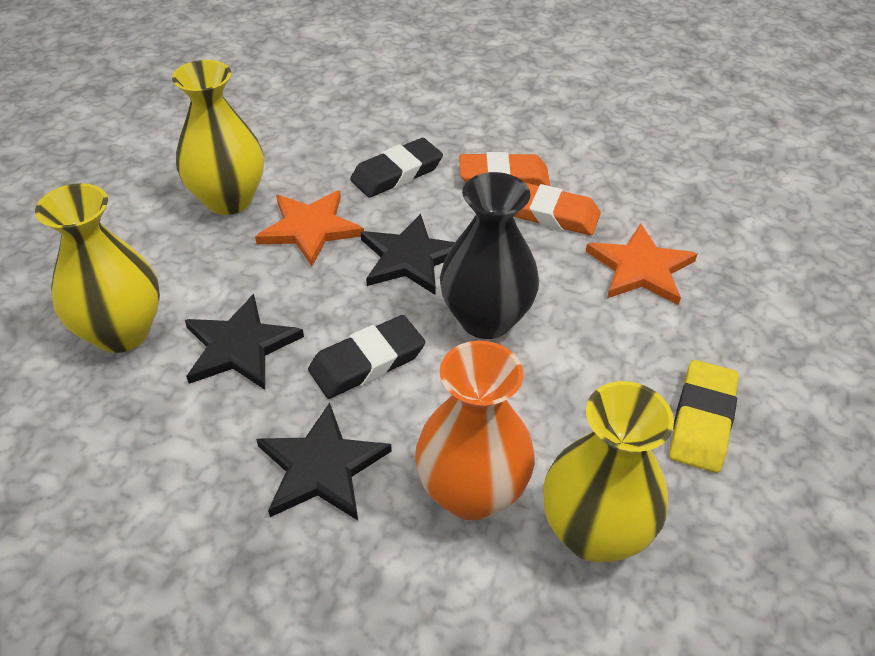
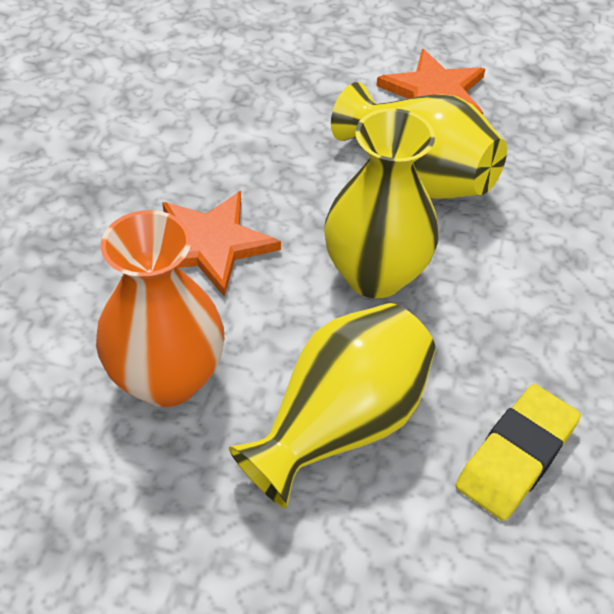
black eraser: 2 -> 0
black star: 3 -> 0
black vase: 1 -> 0
orange eraser: 2 -> 0

